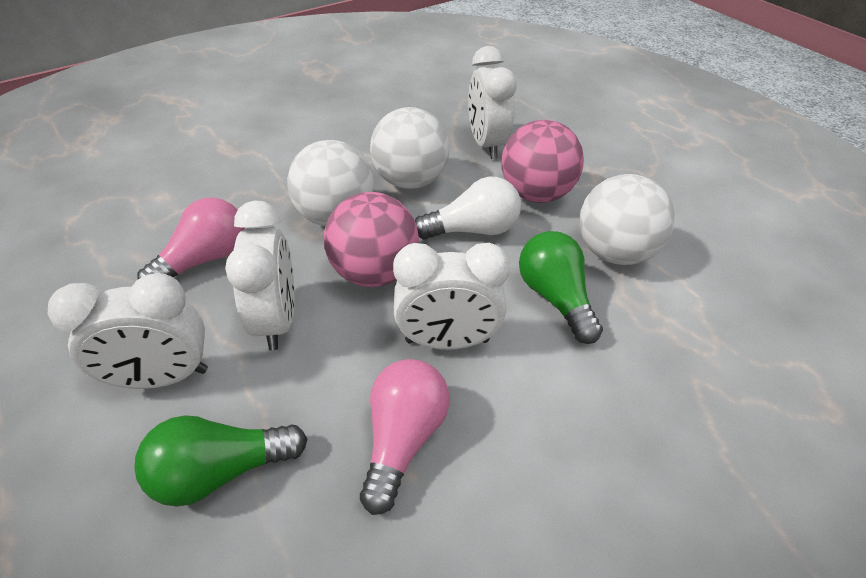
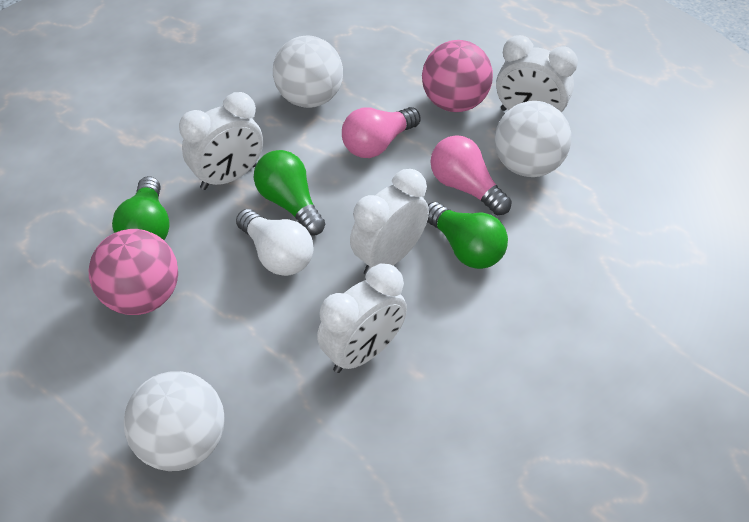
green light bulb: 2 -> 3

